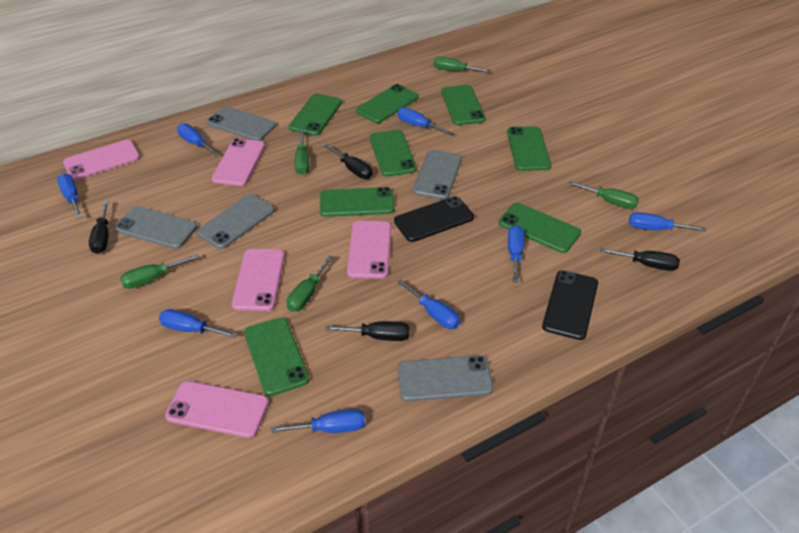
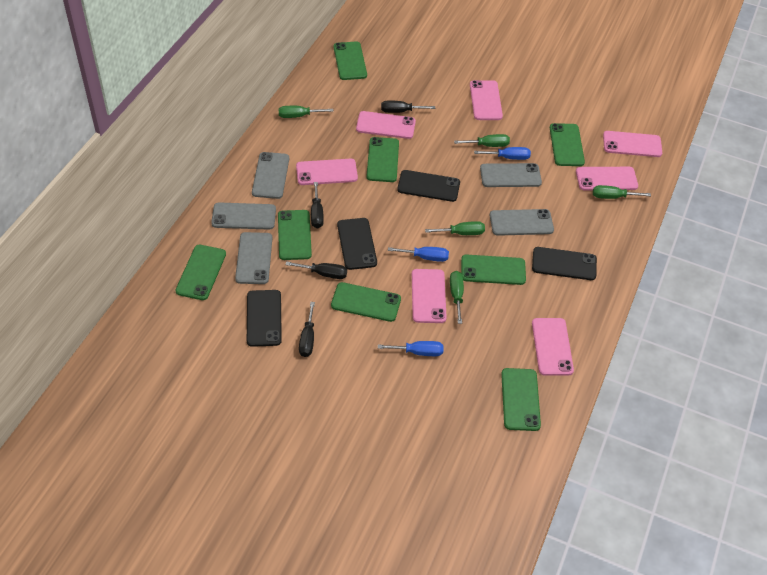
black phone: 2 -> 4
blue screwdriver: 8 -> 3
pink phone: 5 -> 7

